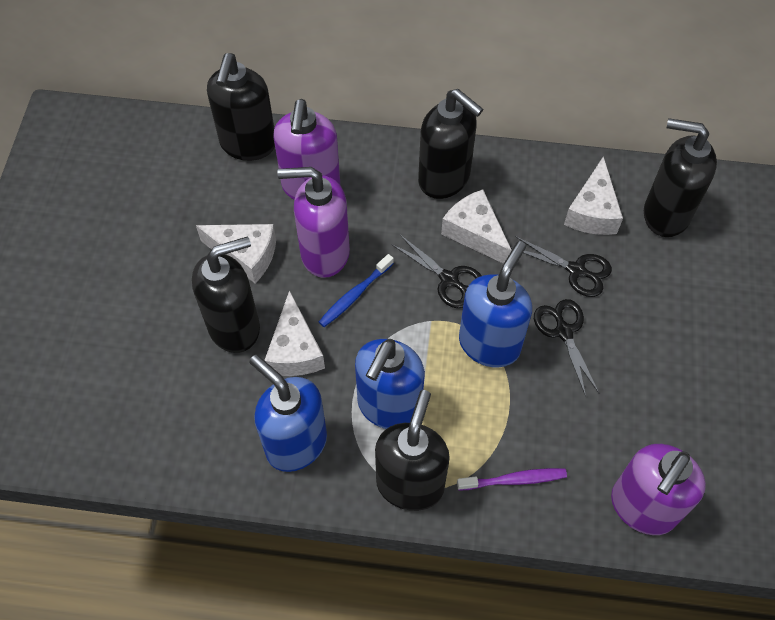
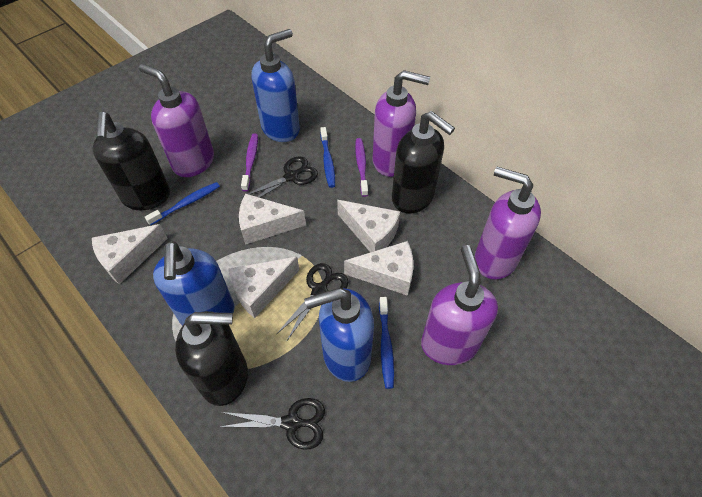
black soap dispenser: 5 -> 3
blue toothbrush: 1 -> 3
purple soap dispenser: 3 -> 4
purple toothbrush: 1 -> 2
white cheese: 4 -> 5

